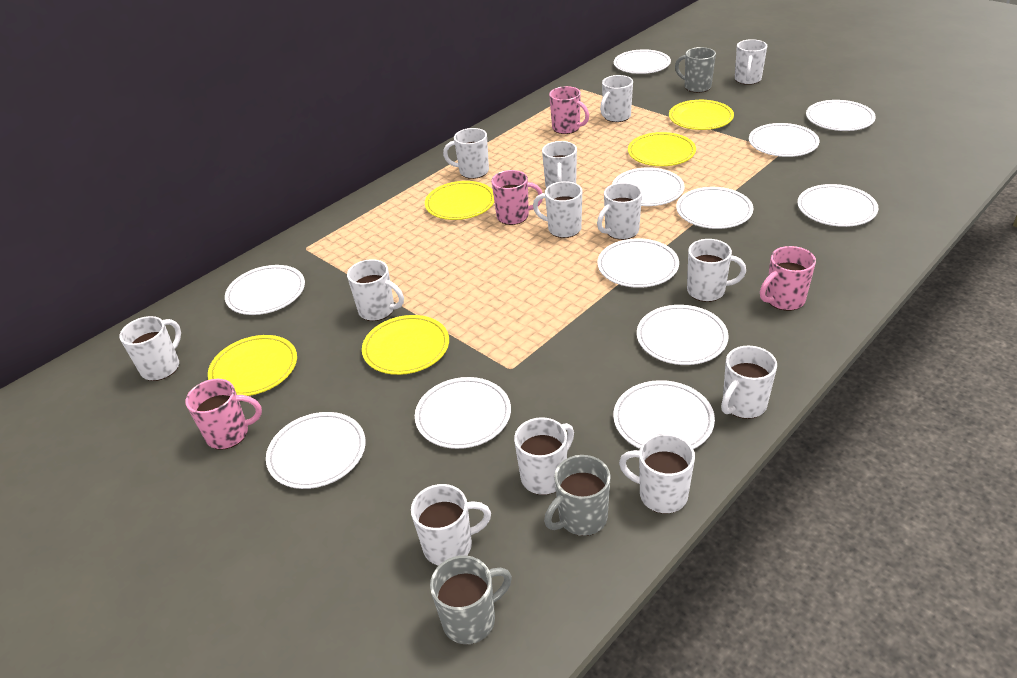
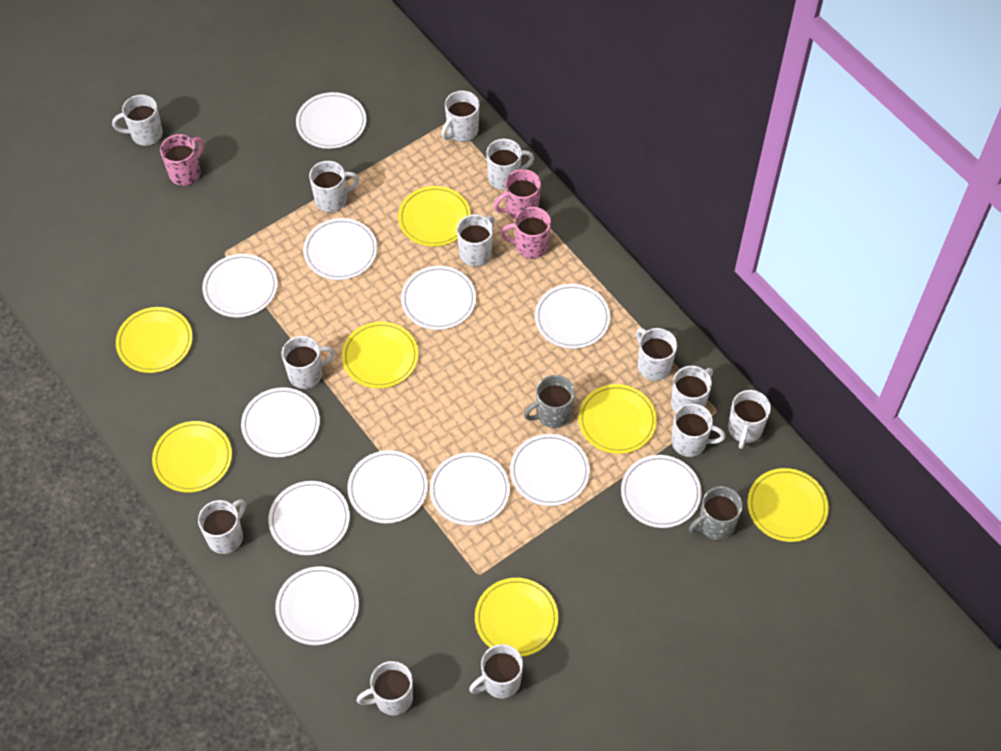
grey mug: 3 -> 2
pink mug: 4 -> 3
yellow plate: 5 -> 7

